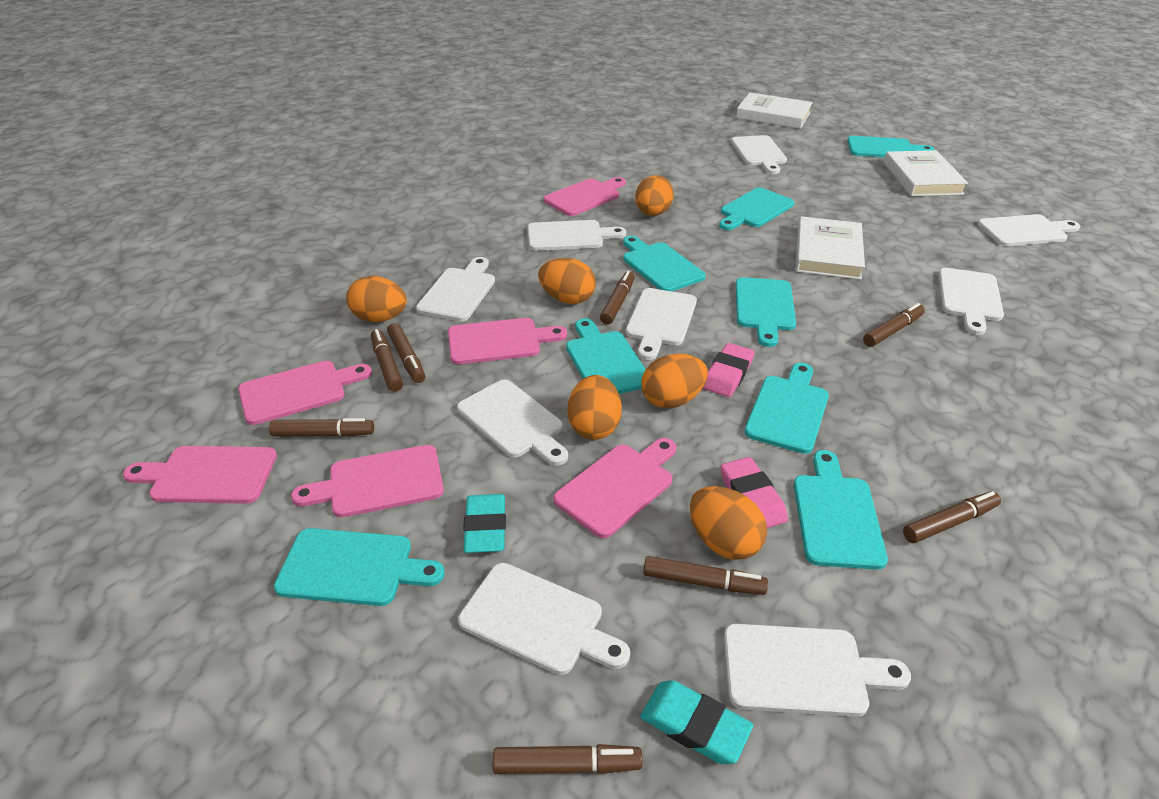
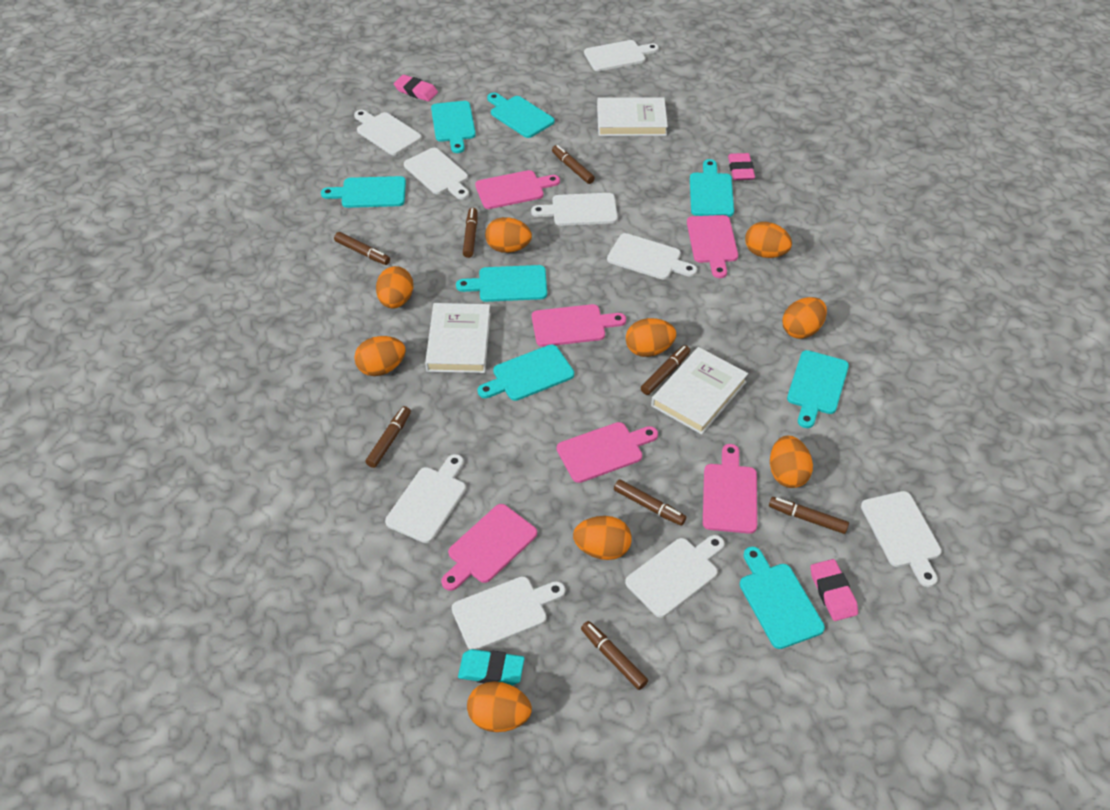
orange egg: 6 -> 9
pink eraser: 2 -> 3
turquoise eraser: 2 -> 1

